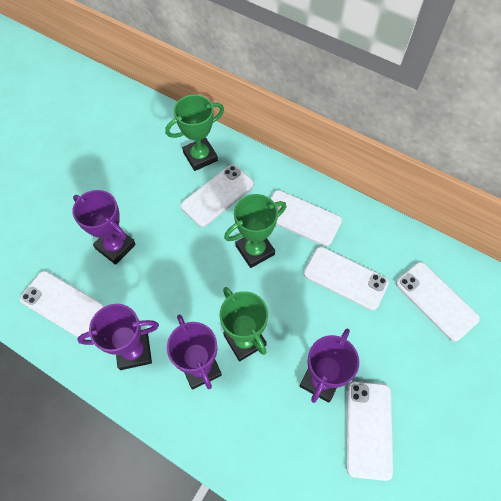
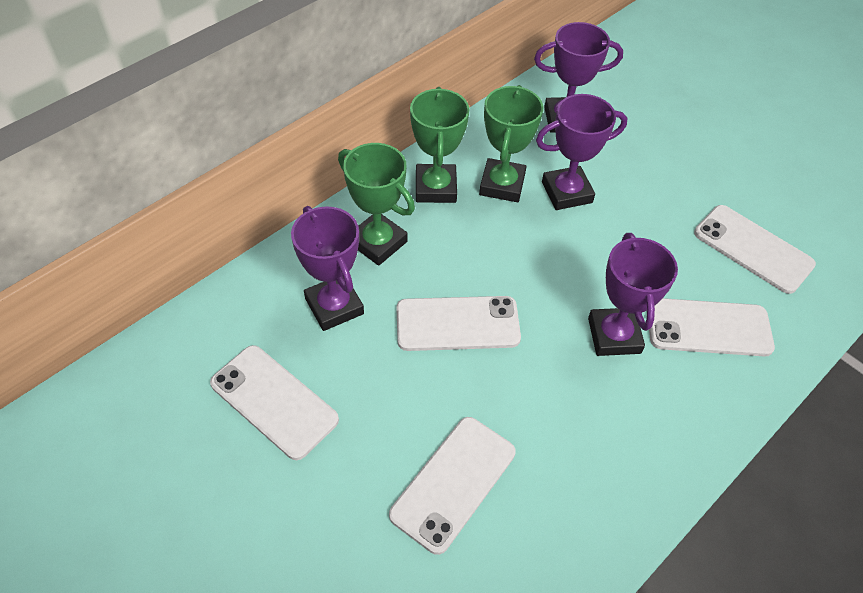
white phone: 6 -> 5

